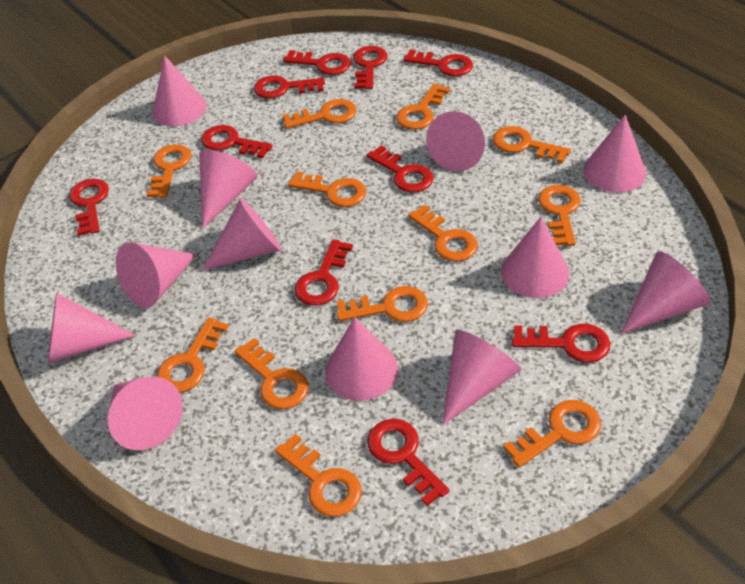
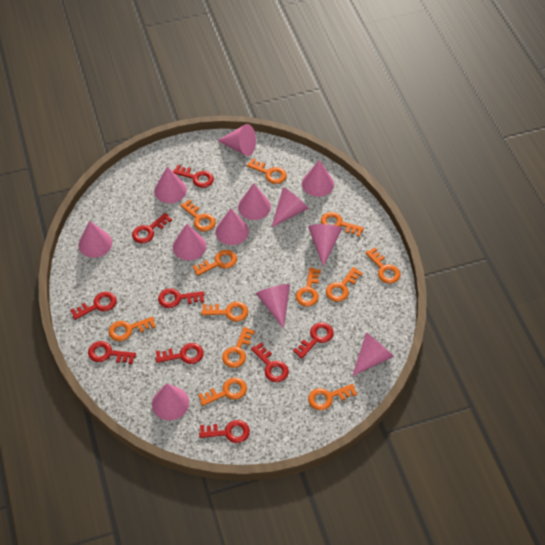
red key: 10 -> 9

